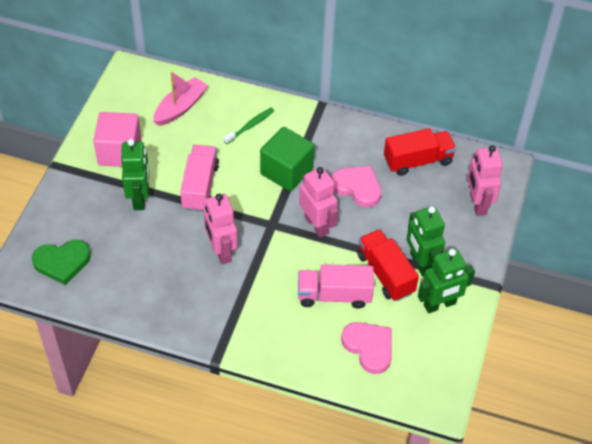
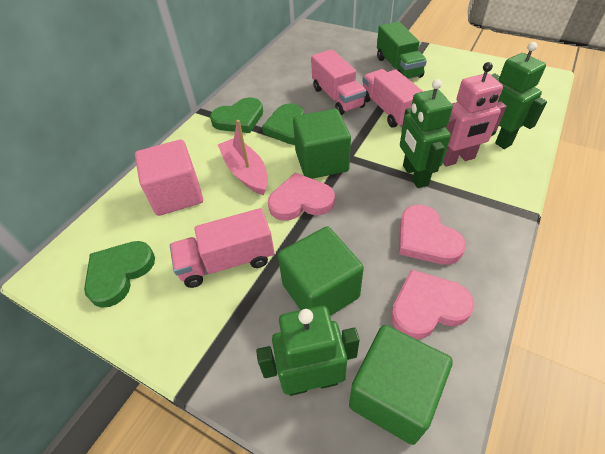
green cube: 1 -> 3
green heart: 1 -> 3
green toothbrush: 1 -> 0
green truck: 0 -> 1
pink heart: 2 -> 3
pink robot: 3 -> 1
pink truck: 2 -> 3
red truck: 2 -> 0

